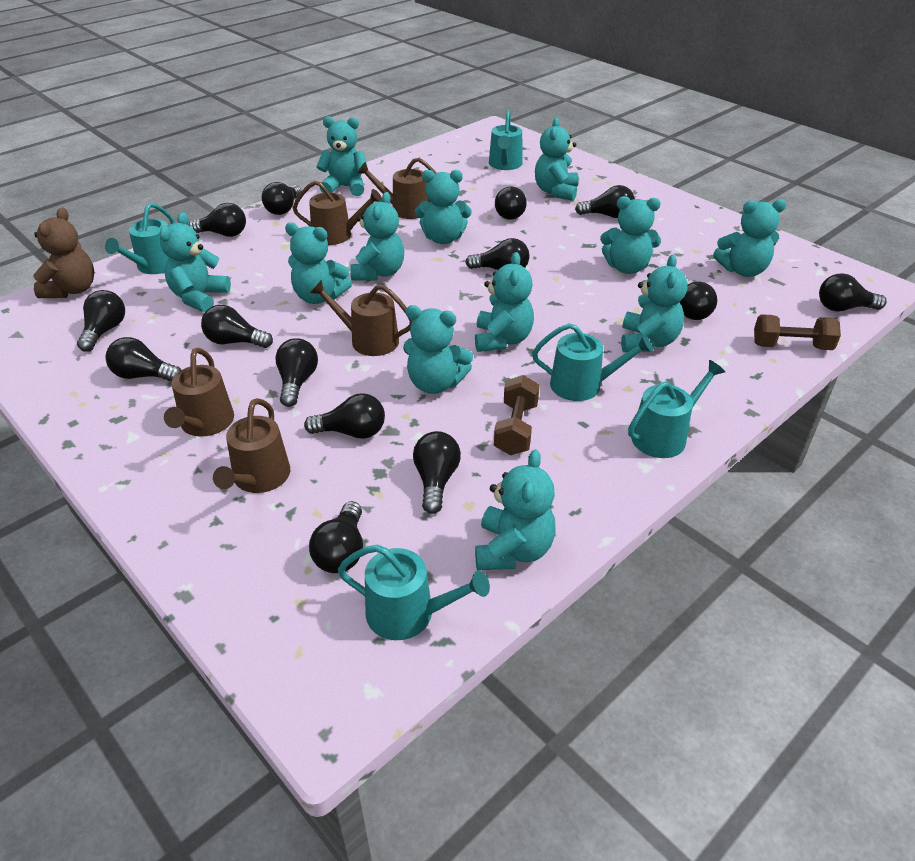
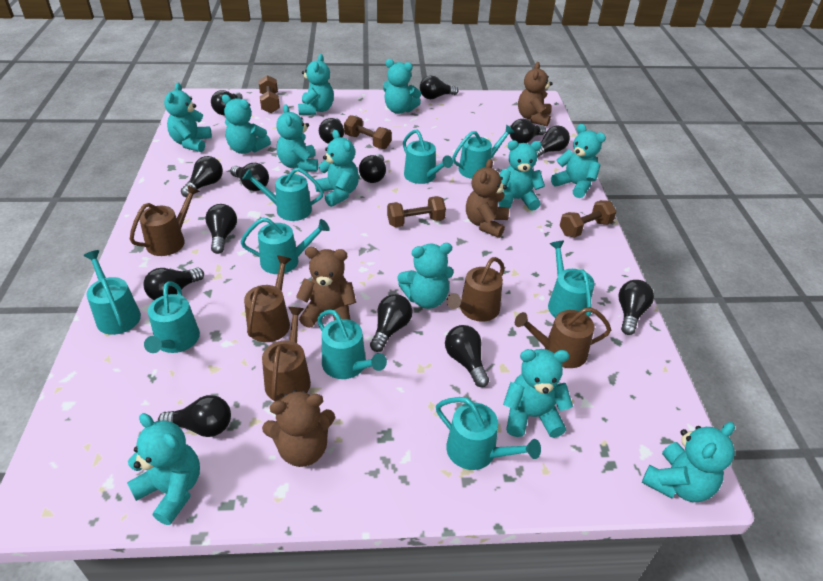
brown dumbbell: 2 -> 4
brown teddy bear: 1 -> 4
turquoise watering can: 5 -> 9

